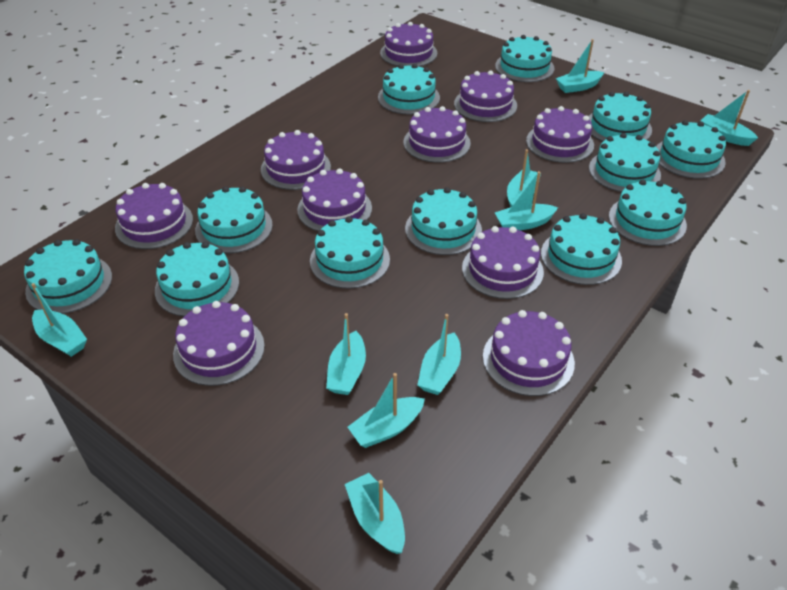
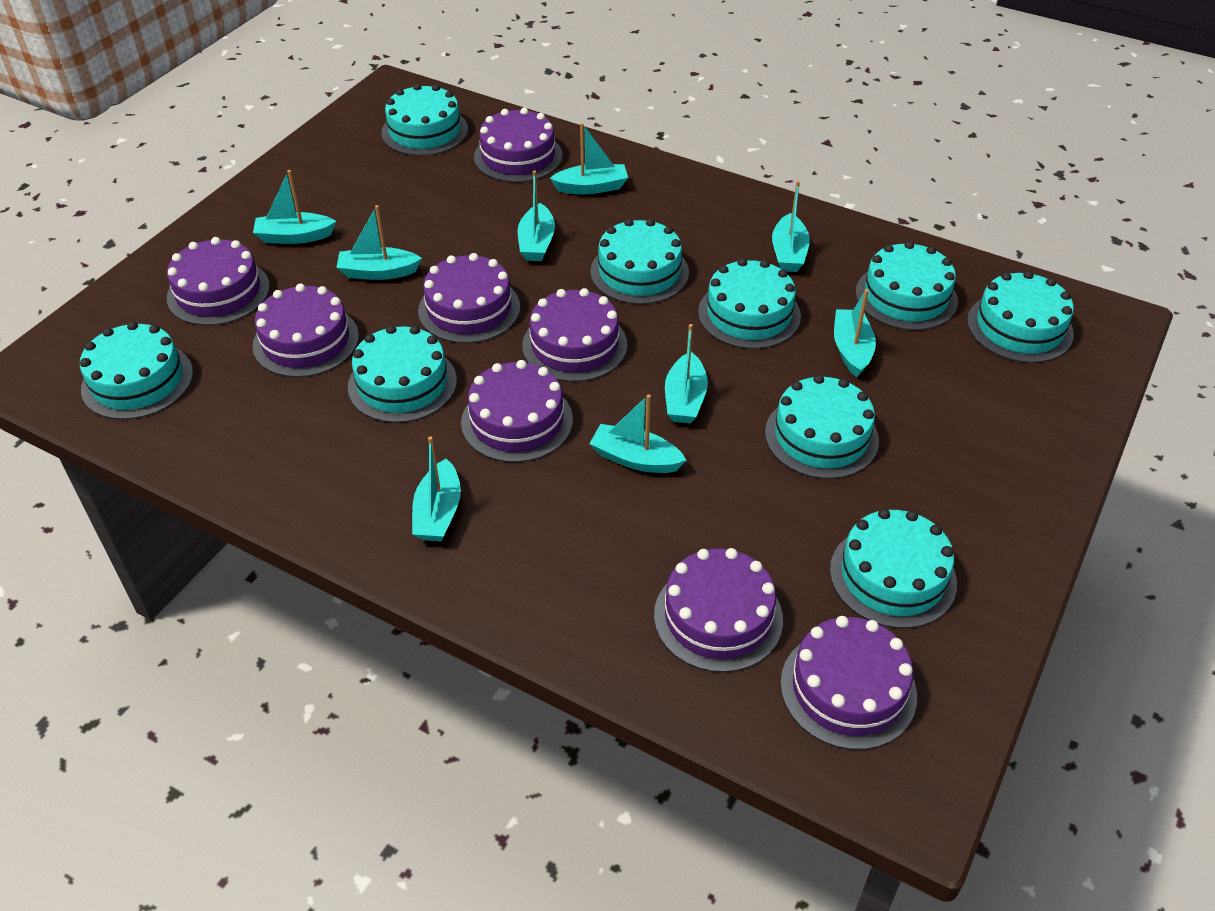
purple cake: 10 -> 8
turquoise cake: 12 -> 9

